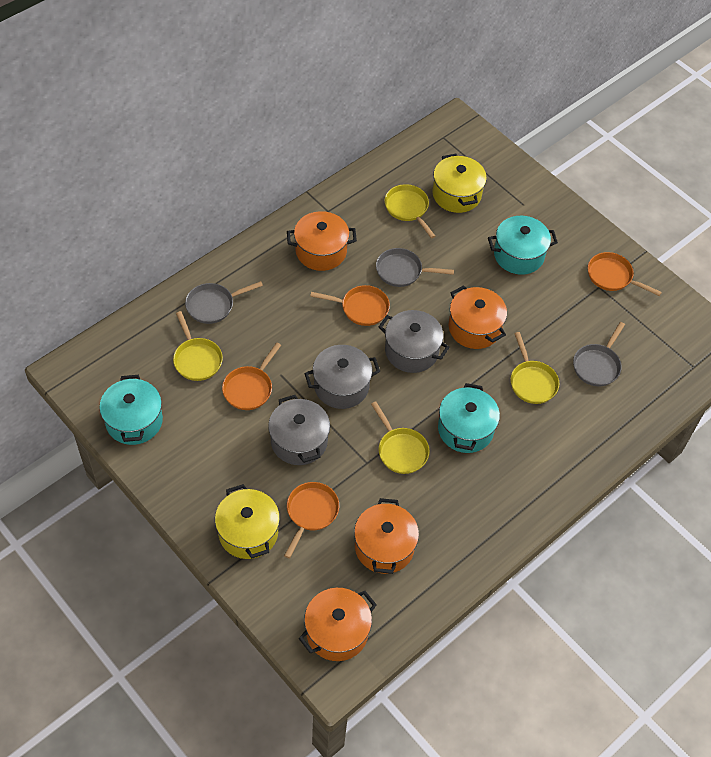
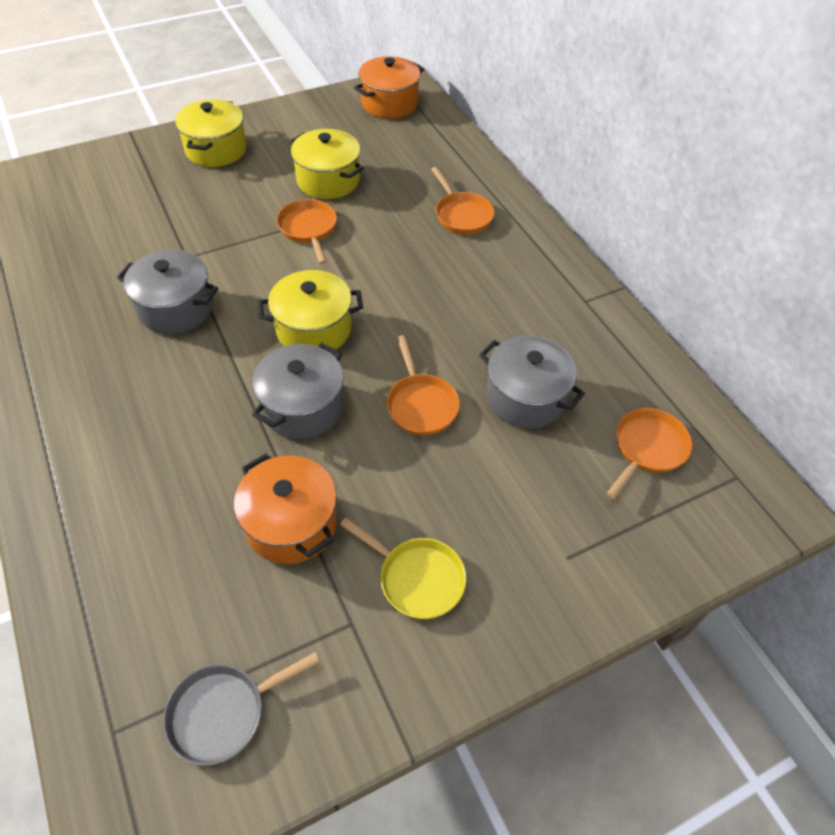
grey pan: 3 -> 1
orange pot: 4 -> 2
turquoise pot: 3 -> 0
yellow pan: 4 -> 1
yellow pot: 2 -> 3

